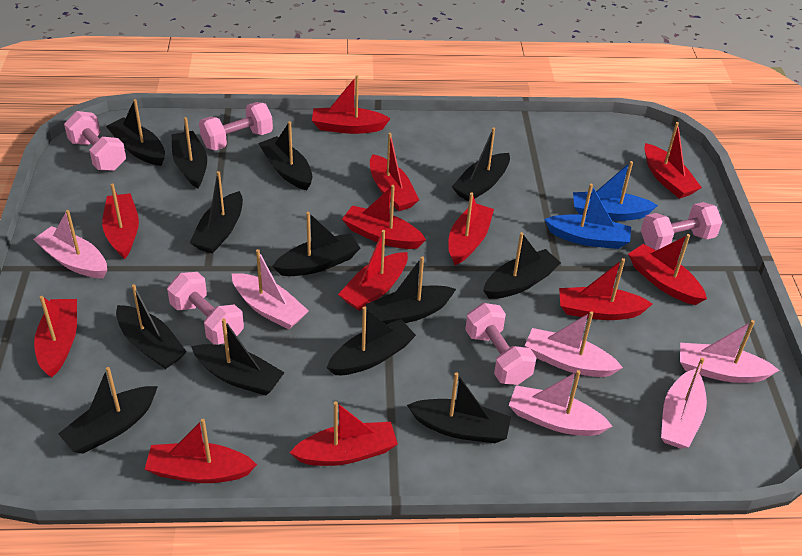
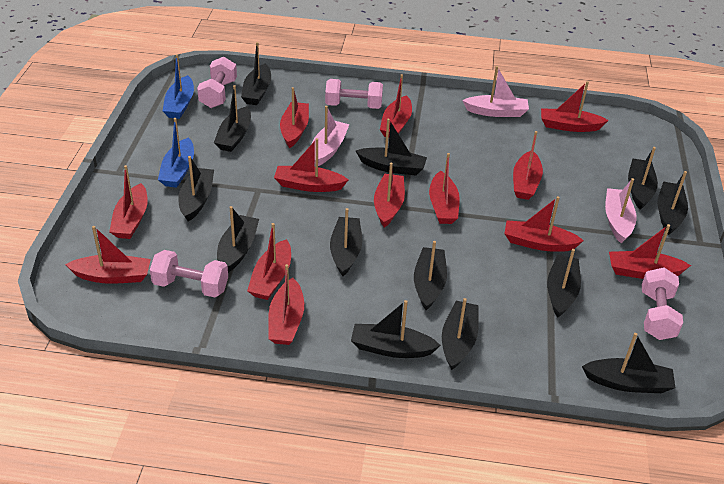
pink boat: 6 -> 3
pink dumbbell: 5 -> 4
red boat: 12 -> 13

